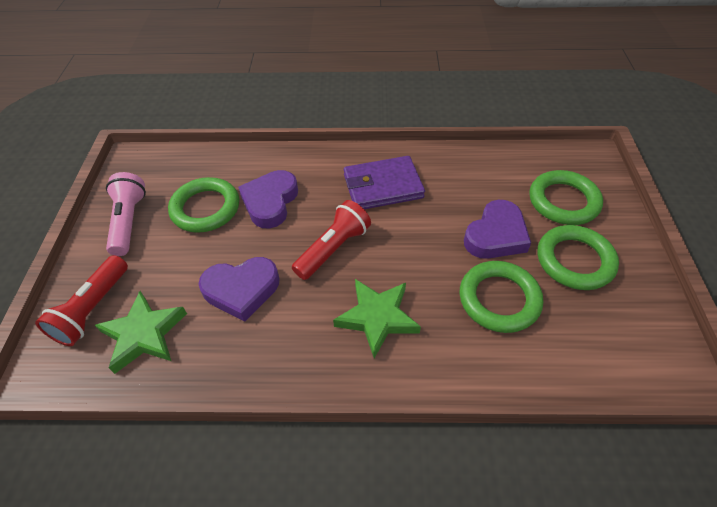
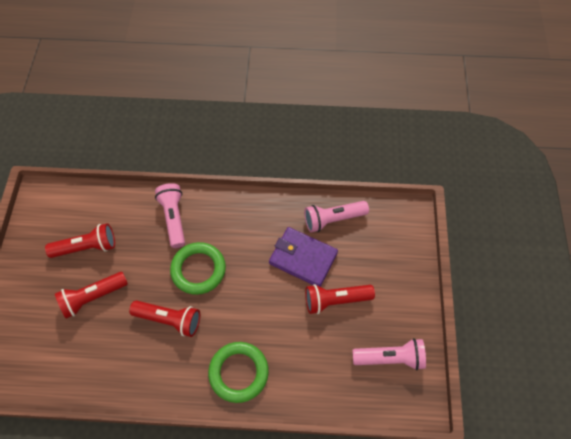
green ring: 4 -> 2
green star: 2 -> 0
pink flashlight: 1 -> 3
purple heart: 3 -> 0
red flashlight: 2 -> 4

